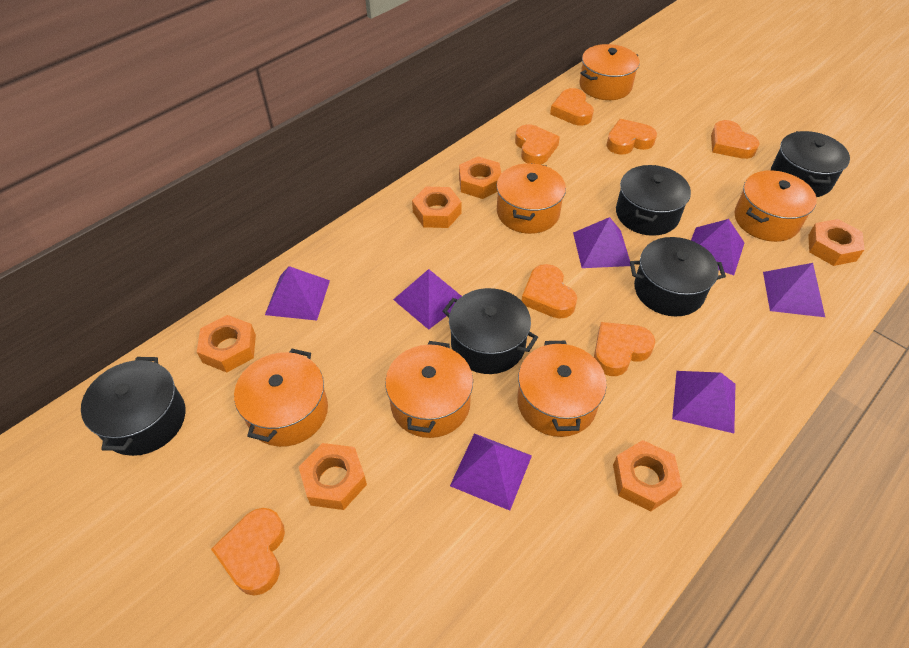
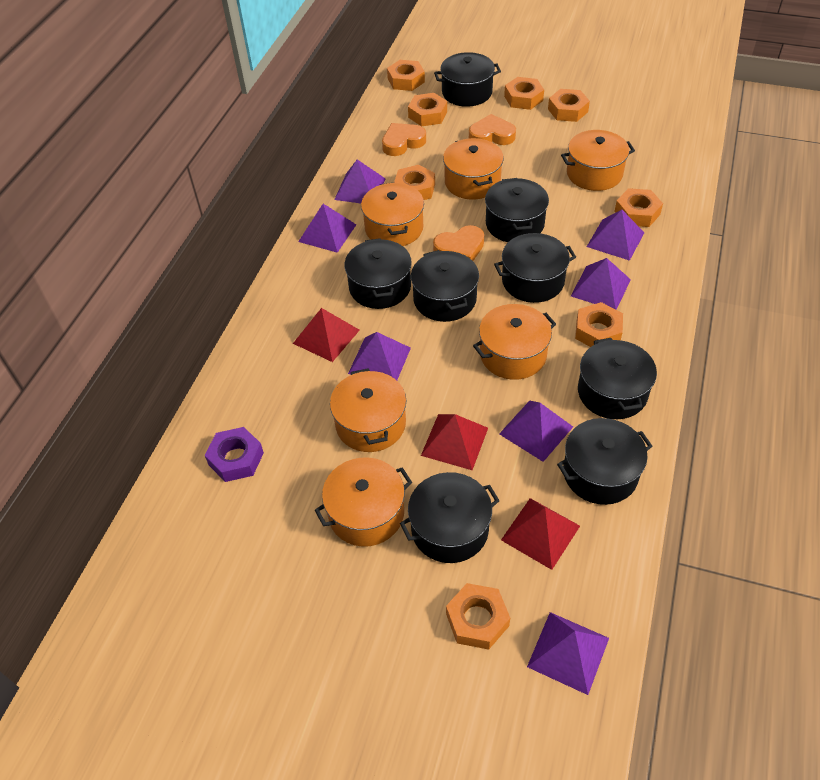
black pot: 5 -> 8
orange heart: 7 -> 3
orange nut: 6 -> 8
purple nut: 0 -> 1
red pyramid: 0 -> 3

